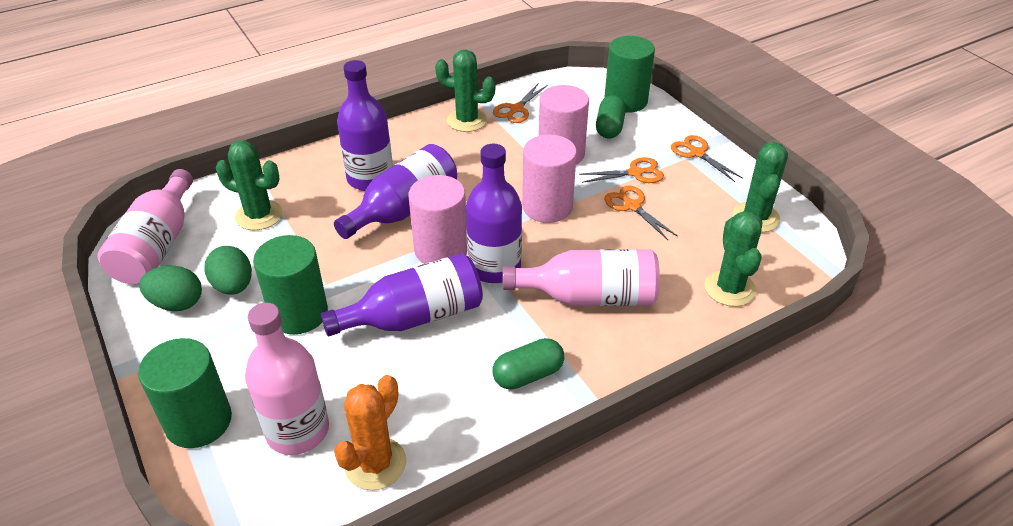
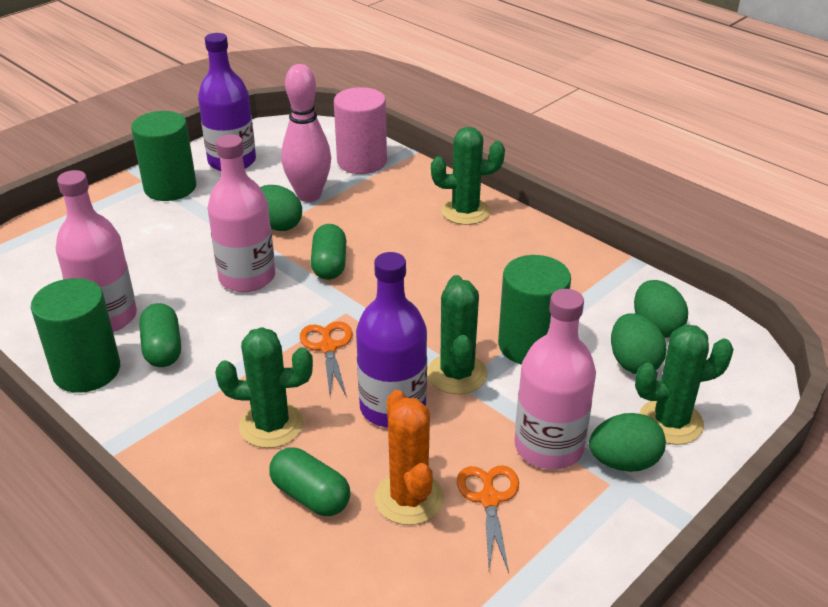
green capsule: 2 -> 3
green egg: 2 -> 4
orange scissors: 4 -> 2
pink bowling pin: 0 -> 1
pink cylinder: 3 -> 1
purple bottle: 4 -> 2

